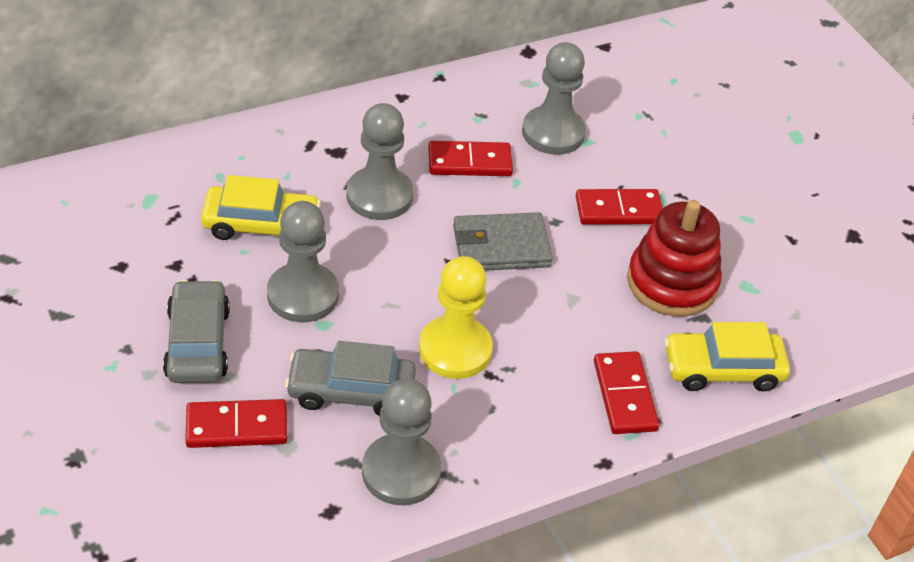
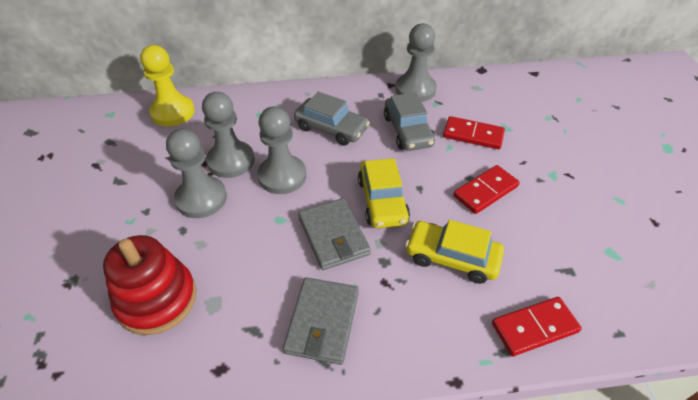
grey wallet: 1 -> 2
red domino: 4 -> 3

